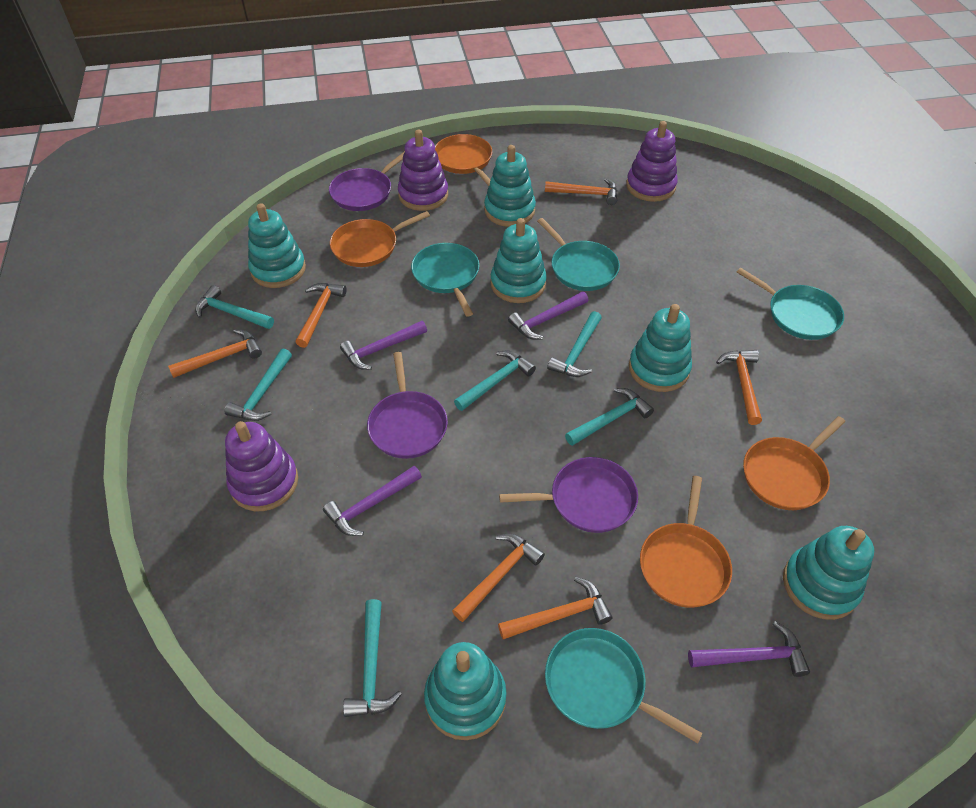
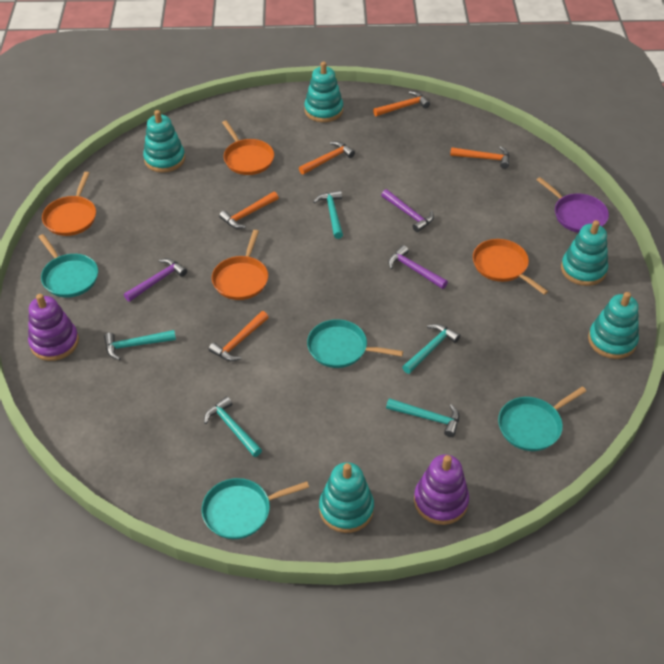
orange hammer: 6 -> 5
purple hammer: 4 -> 3
purple pan: 3 -> 1
purple stacking toy: 3 -> 2
turquoise hammer: 6 -> 5
turquoise stacking toy: 6 -> 5

